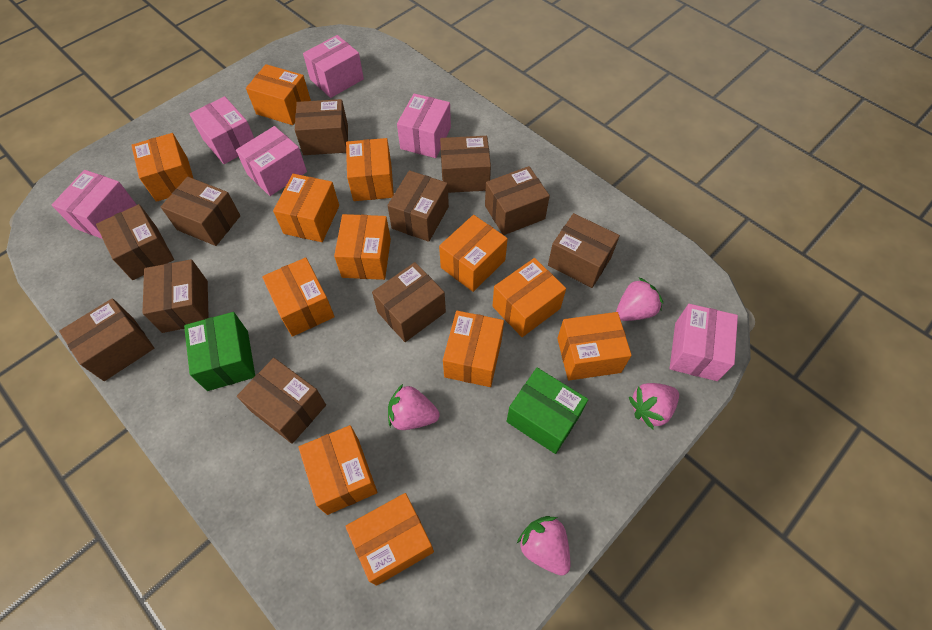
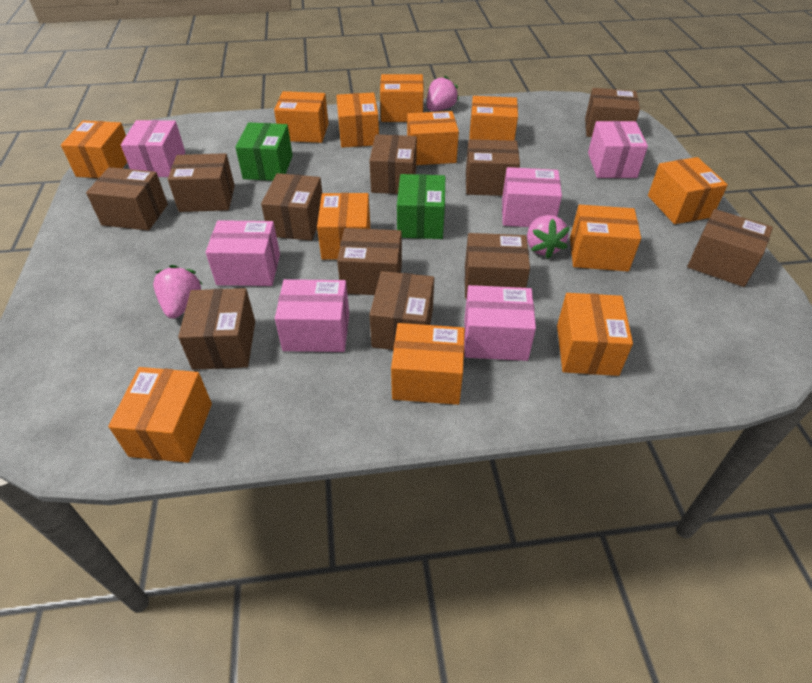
pink strawberry: 4 -> 3

